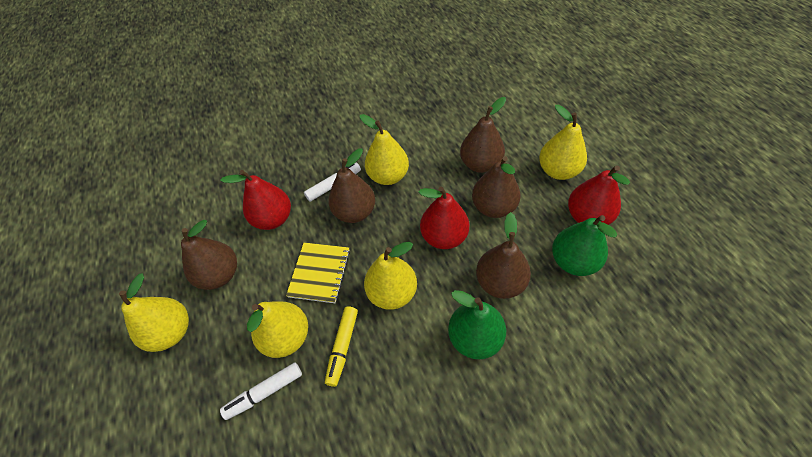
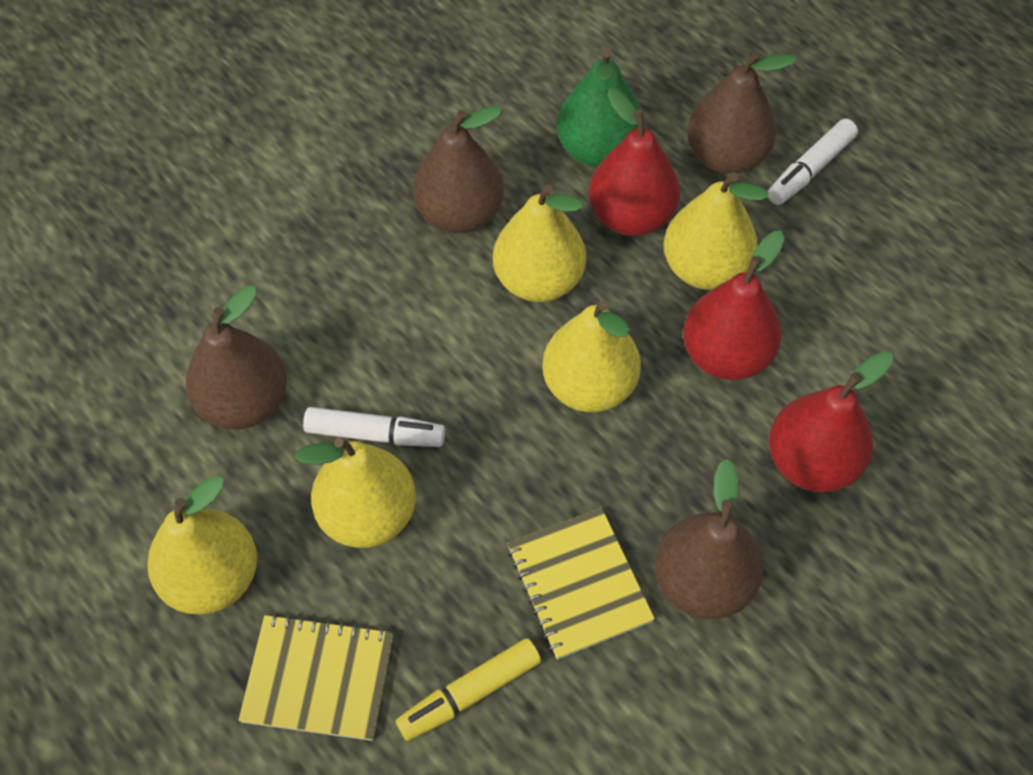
brown pear: 5 -> 4
green pear: 2 -> 1
yellow notebook: 1 -> 2

